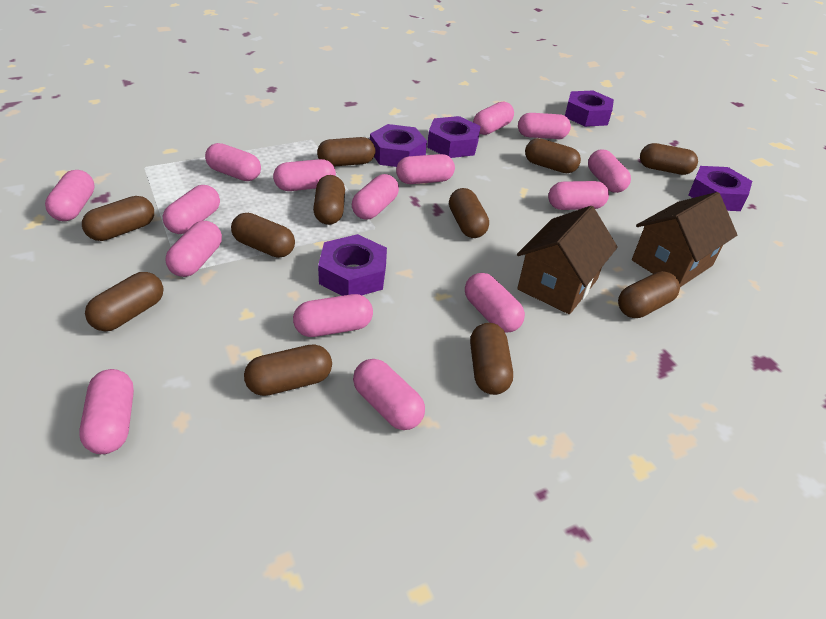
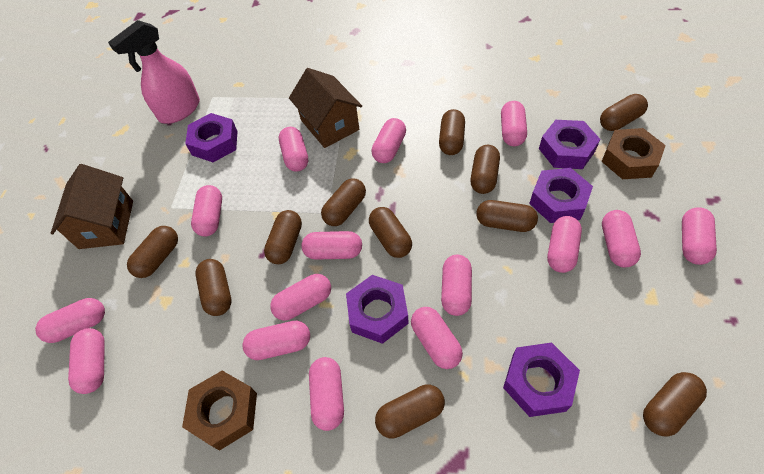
brown nut: 0 -> 2
pink spray bottle: 0 -> 1

